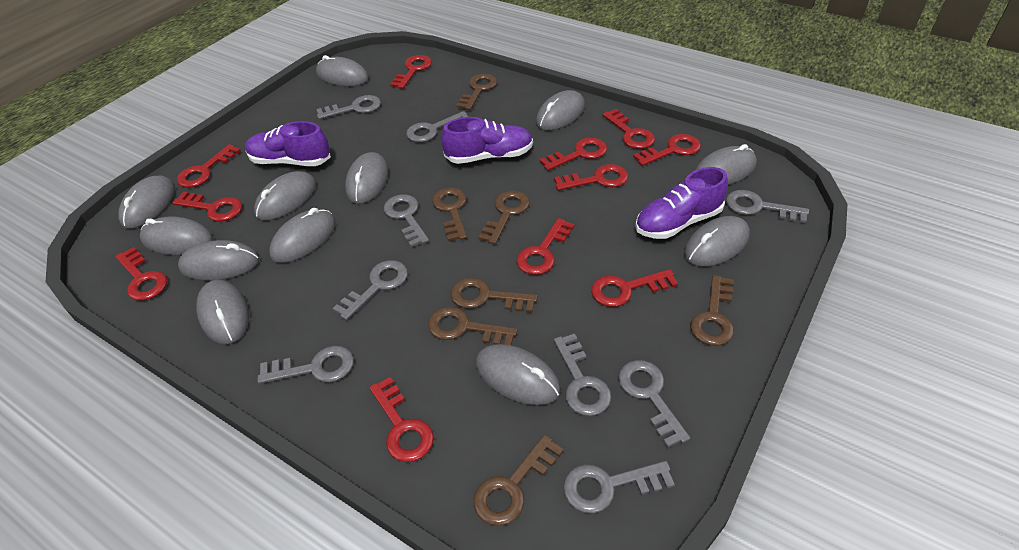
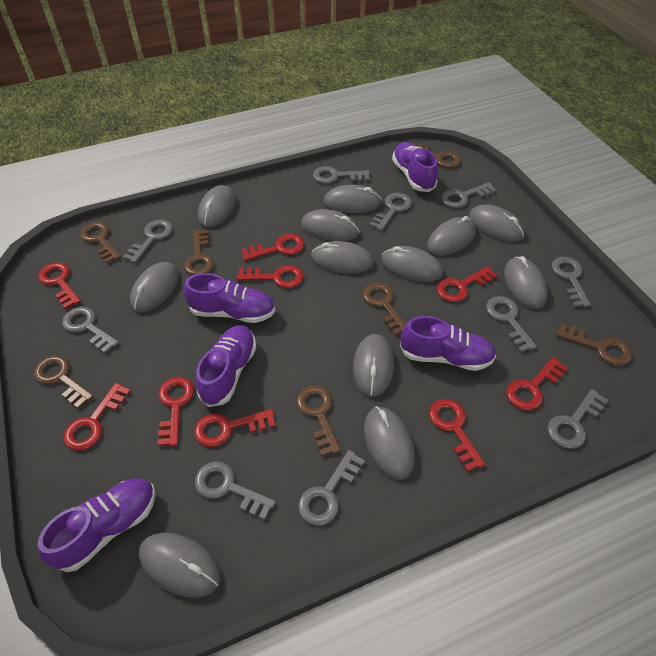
grey key: 9 -> 10
purple shoe: 3 -> 5
red key: 11 -> 9

